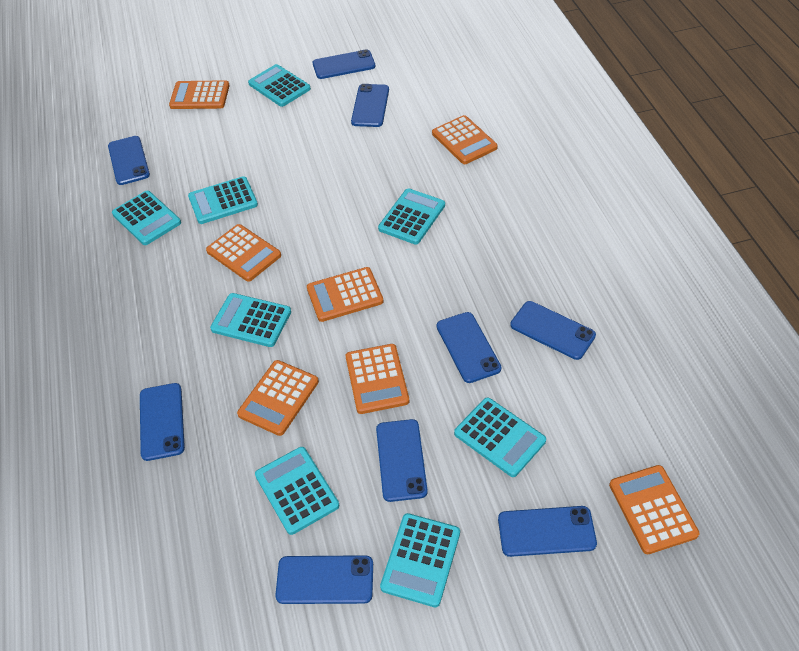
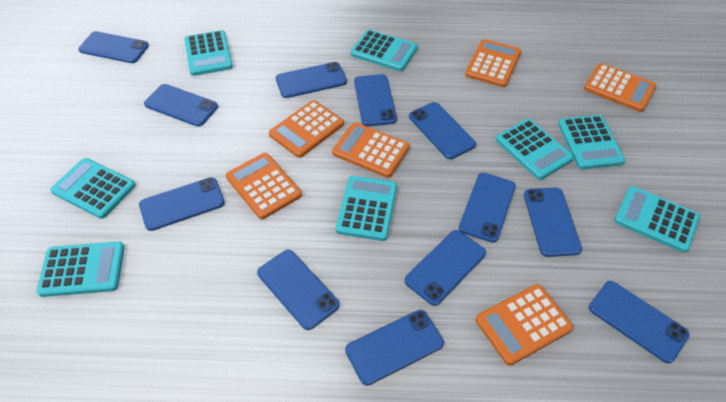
blue phone: 9 -> 12
orange calculator: 7 -> 6

